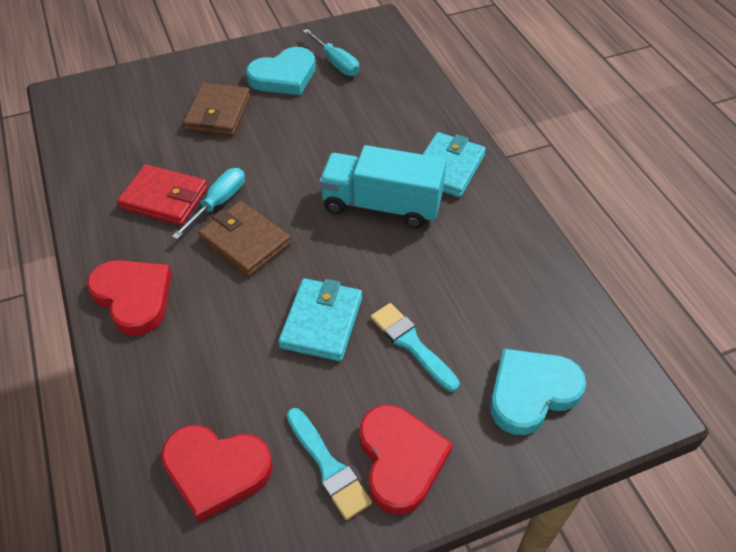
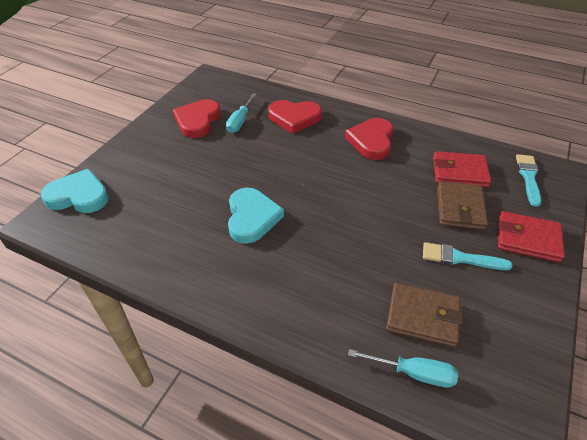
red wallet: 1 -> 2
turquoise truck: 1 -> 0
turquoise wallet: 2 -> 0

